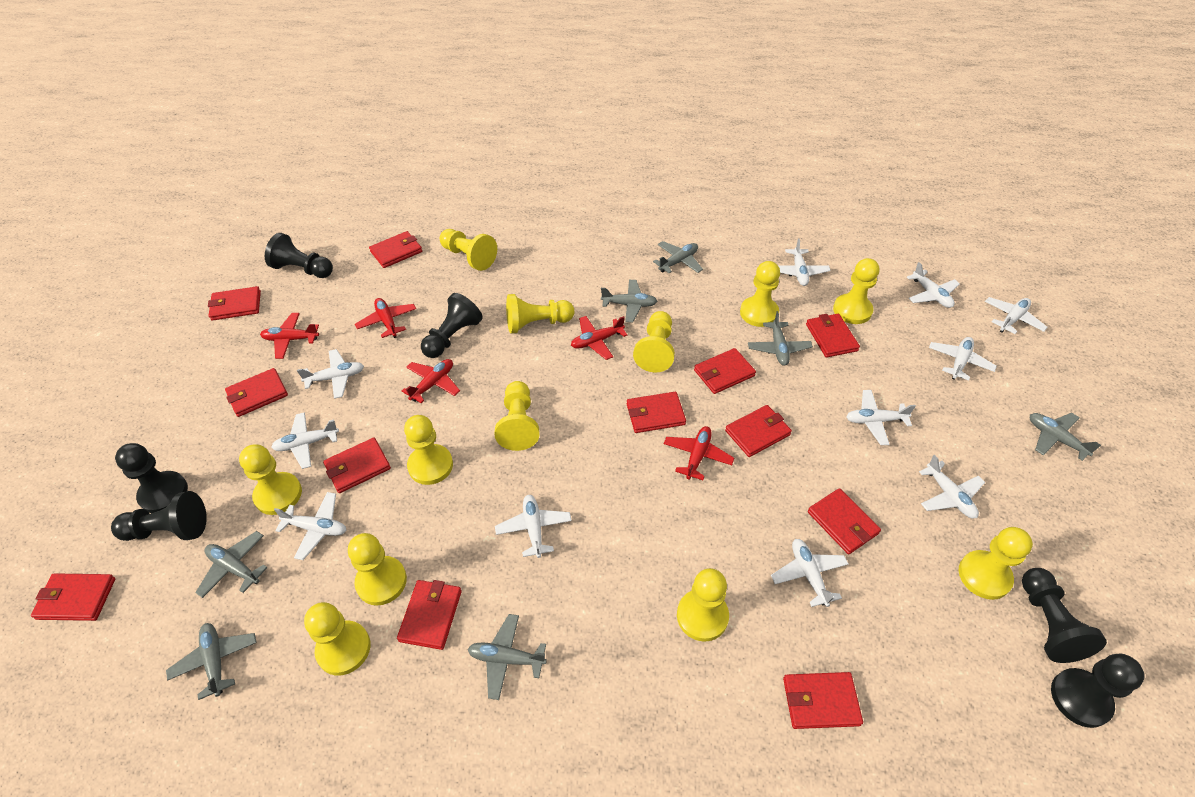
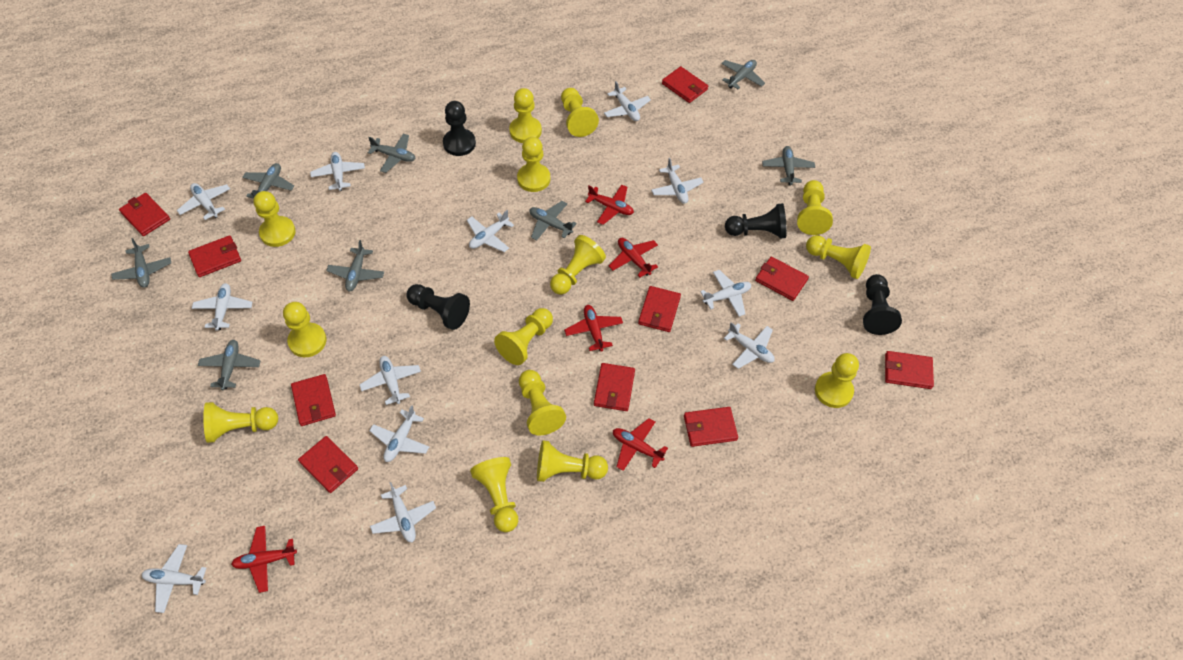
black pawn: 6 -> 4
grey plane: 7 -> 8
red wallet: 12 -> 10
white plane: 11 -> 12
yellow pawn: 12 -> 14

